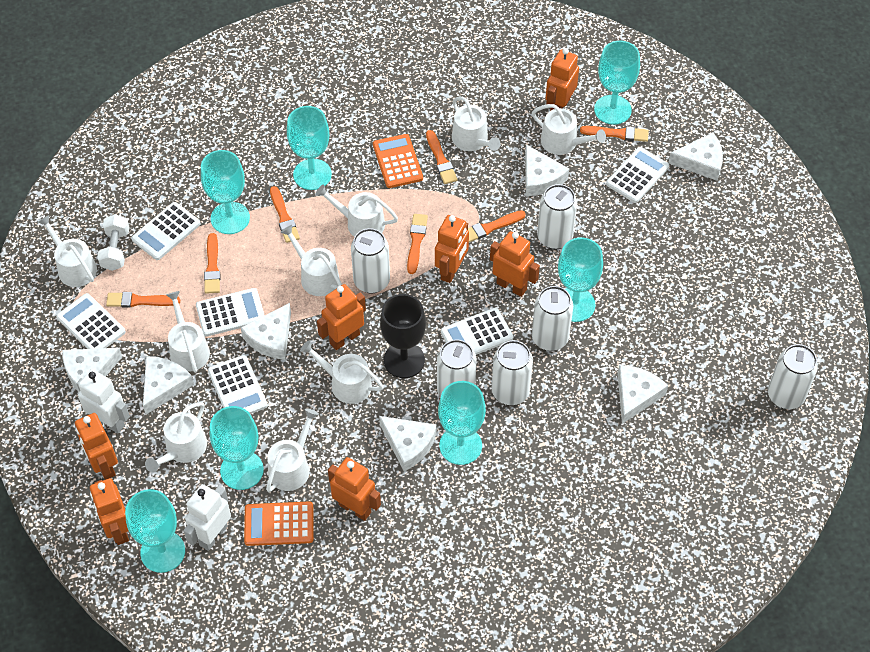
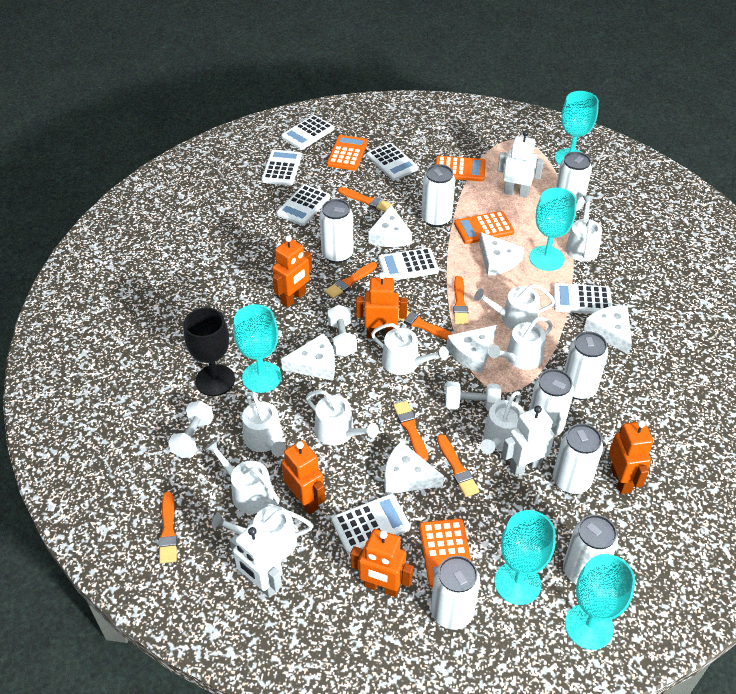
orange calculator: 2 -> 4
orange robot: 7 -> 5
turquoise goblet: 7 -> 5
white calculator: 6 -> 7
white can: 6 -> 8
white cheese: 7 -> 6
white dumbbell: 1 -> 3
white robot: 2 -> 3

